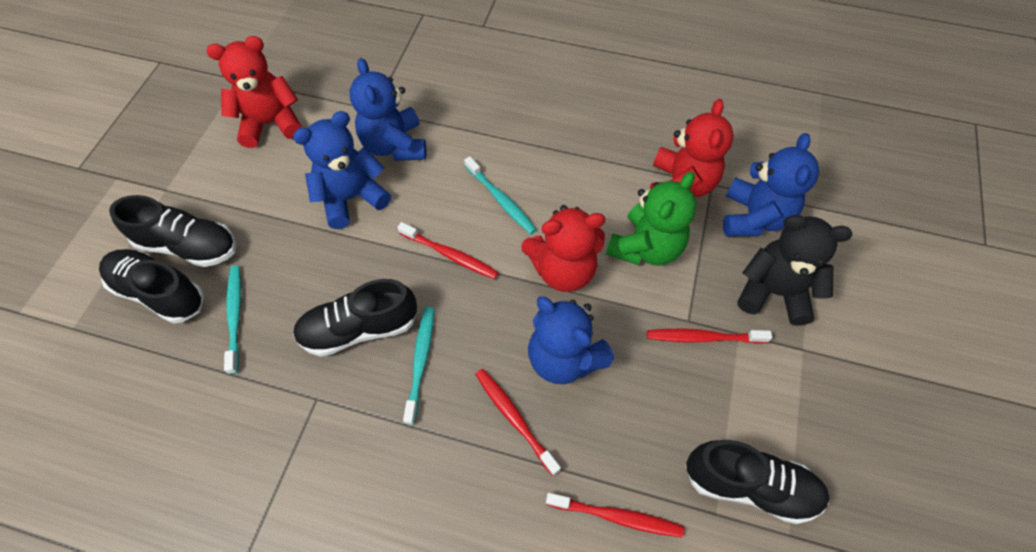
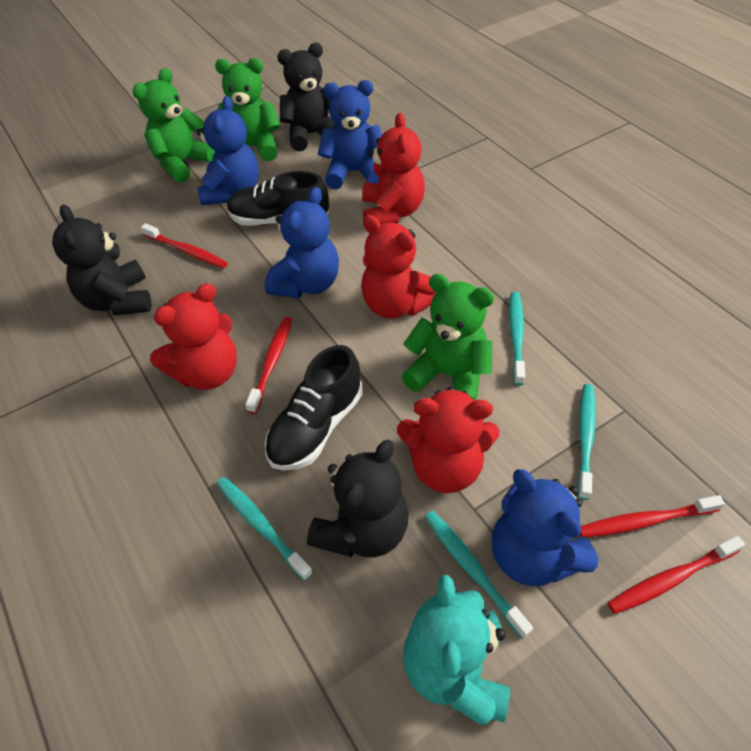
black shoe: 4 -> 2
black teddy bear: 1 -> 3
green teddy bear: 1 -> 3
red teddy bear: 3 -> 4
turquoise teddy bear: 0 -> 1
turquoise toothbrush: 3 -> 4

